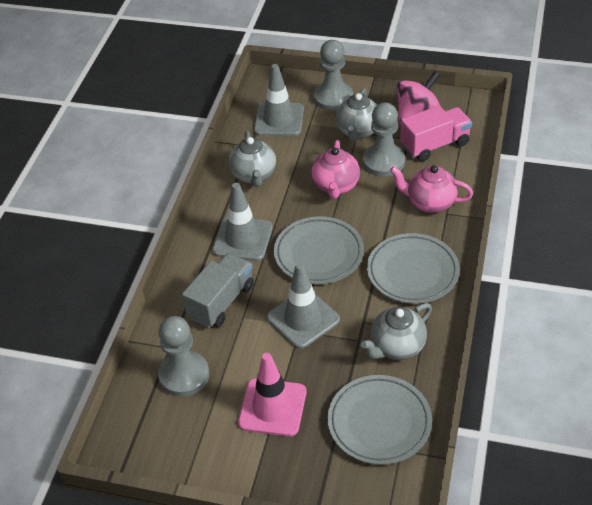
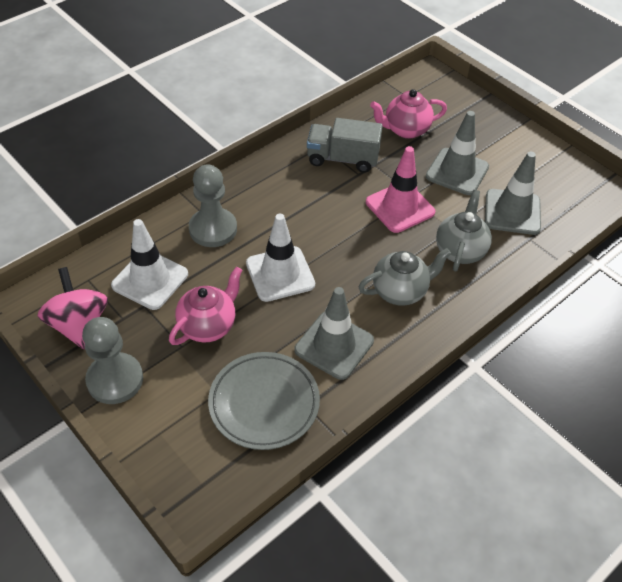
grey pawn: 3 -> 2
grey plate: 3 -> 1
grey teapot: 3 -> 2
pink truck: 1 -> 0
white traffic cone: 0 -> 2

